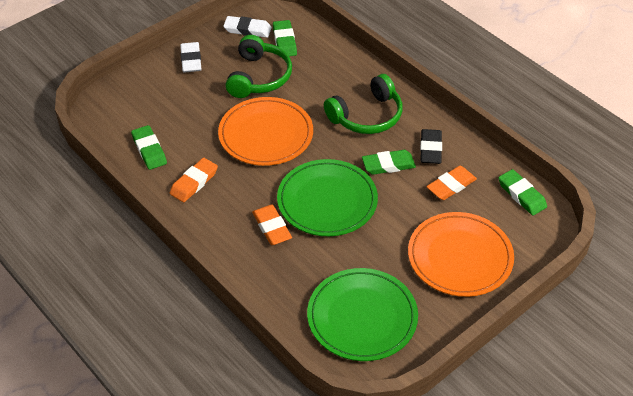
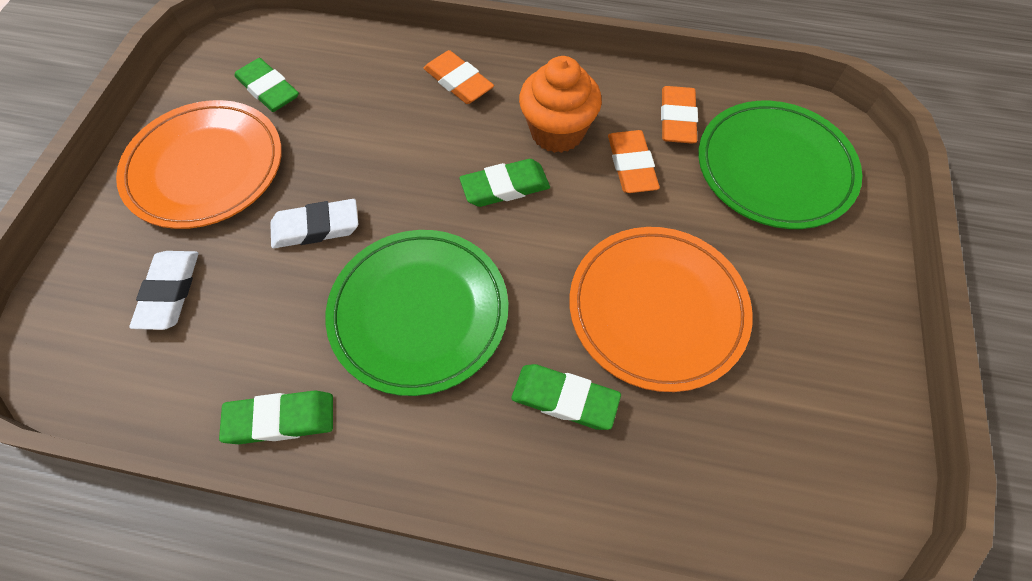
black eraser: 1 -> 0
green headphones: 2 -> 0
orange cupcake: 0 -> 1

